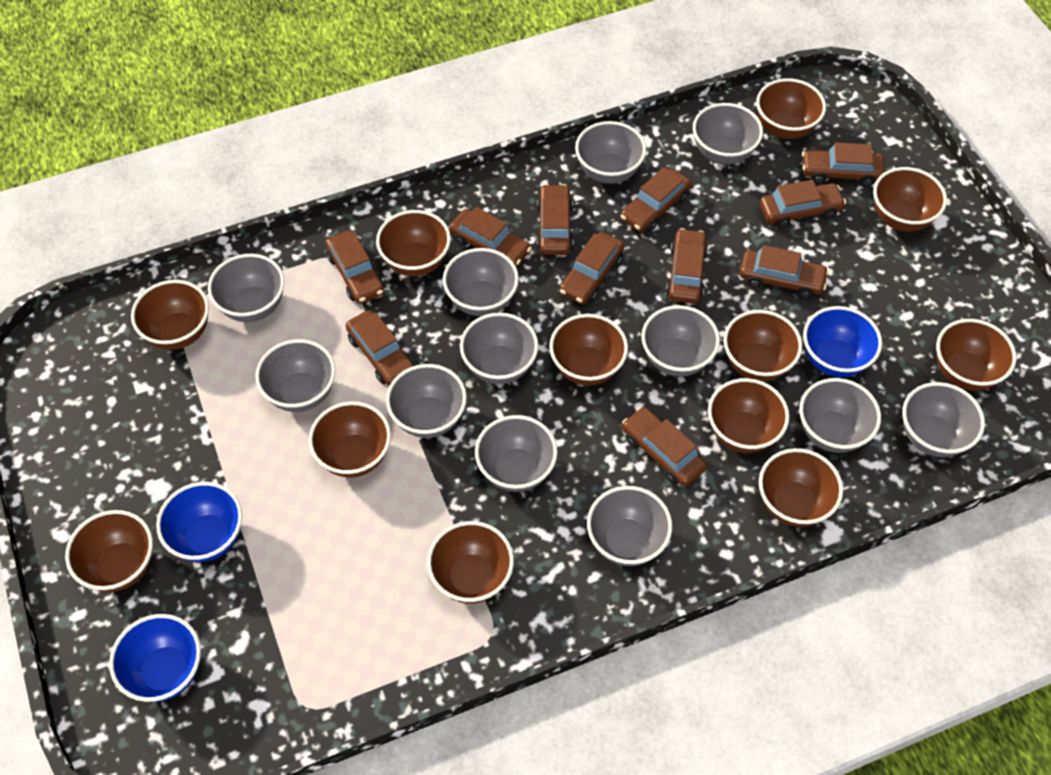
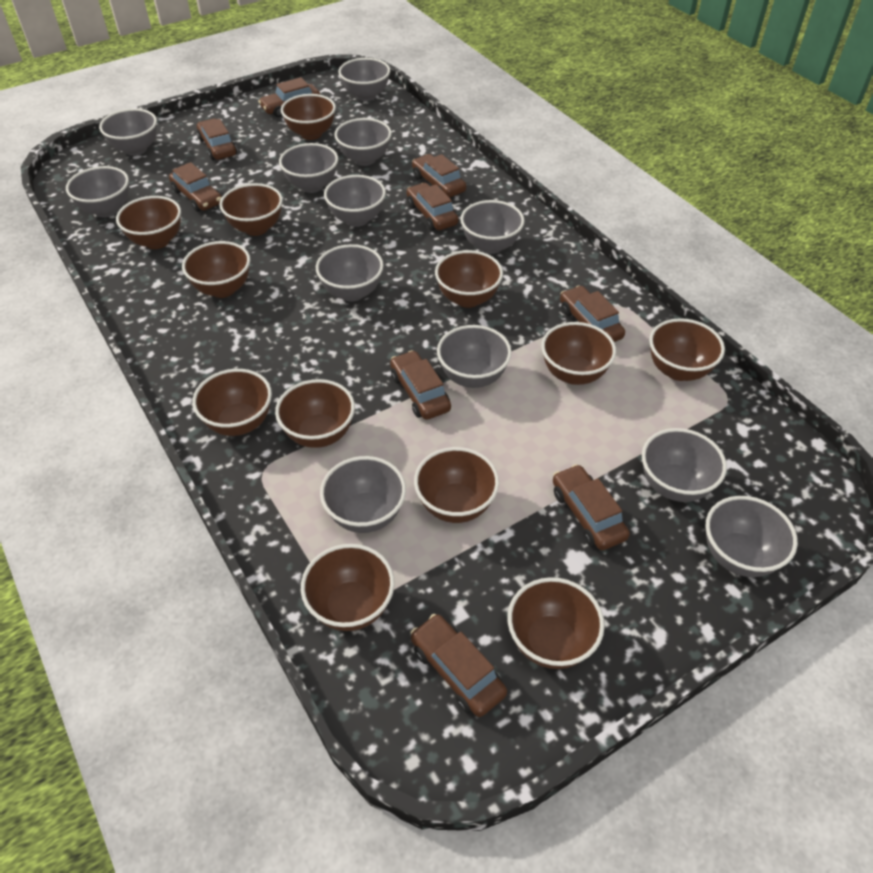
blue bowl: 3 -> 0
brown car: 11 -> 9

